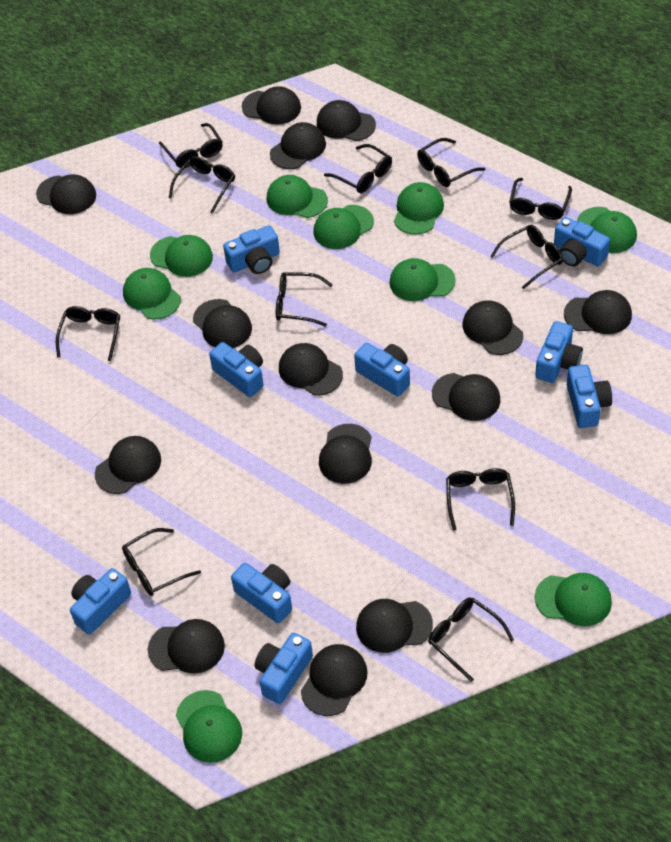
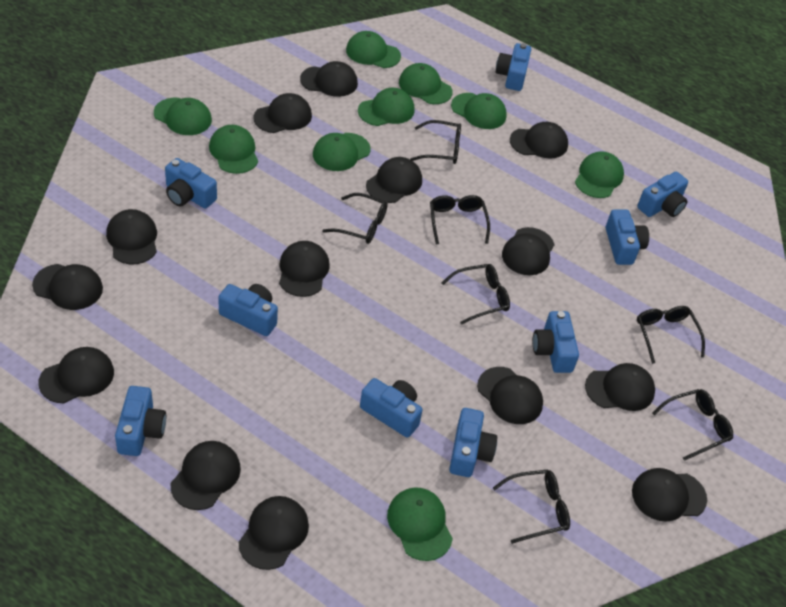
black glasses: 11 -> 7

